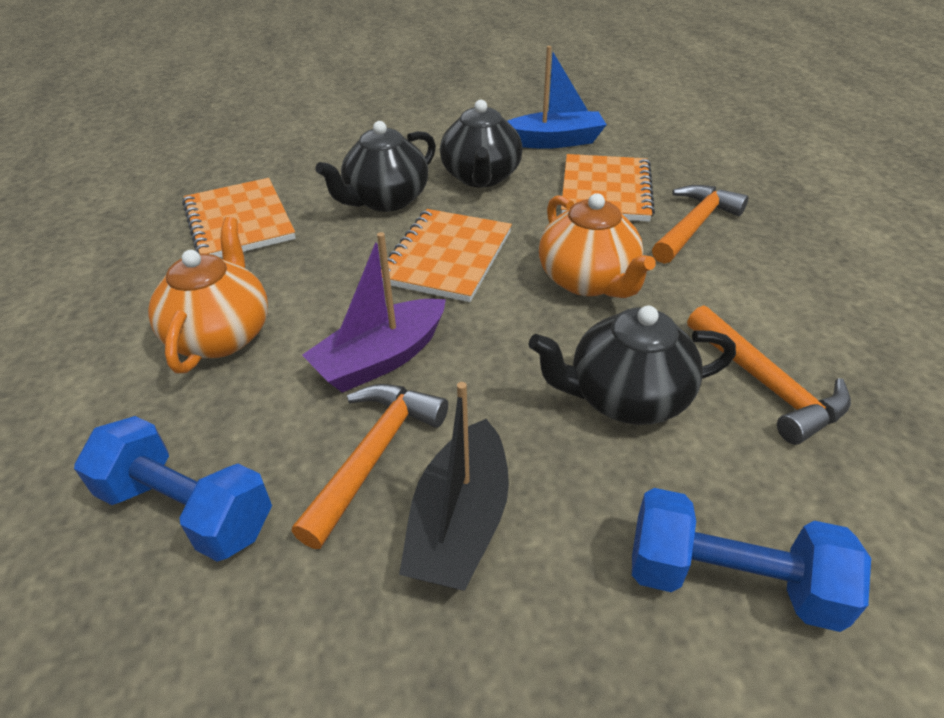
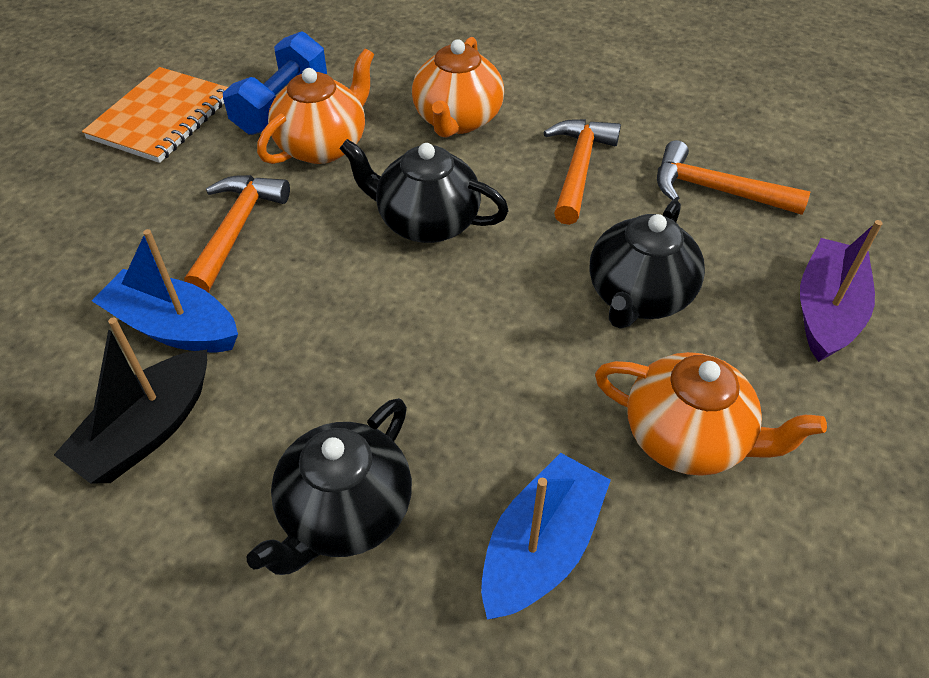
blue boat: 1 -> 2
blue dumbbell: 2 -> 1
orange notebook: 3 -> 1
orange teapot: 2 -> 3

